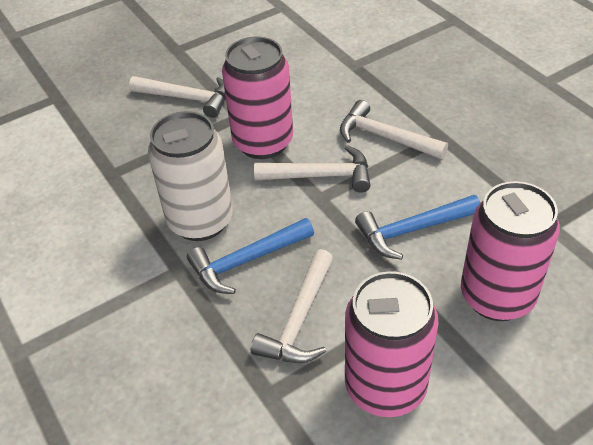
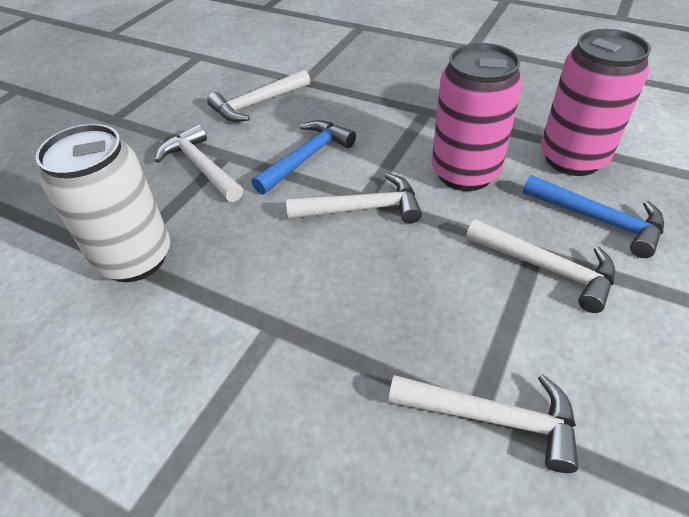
pink can: 3 -> 2
white hammer: 4 -> 5

